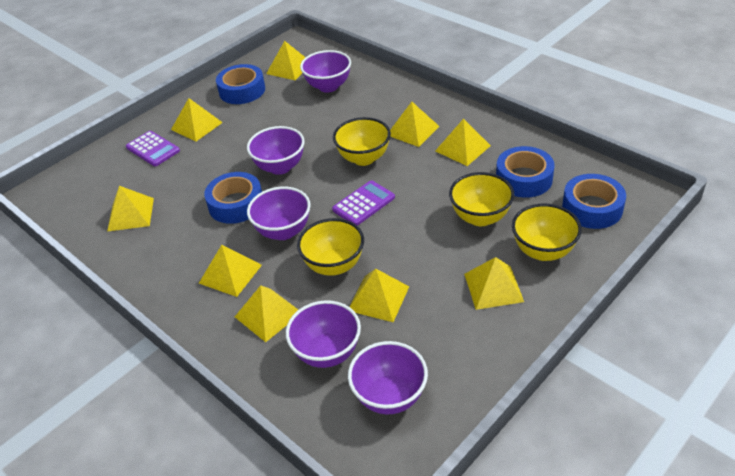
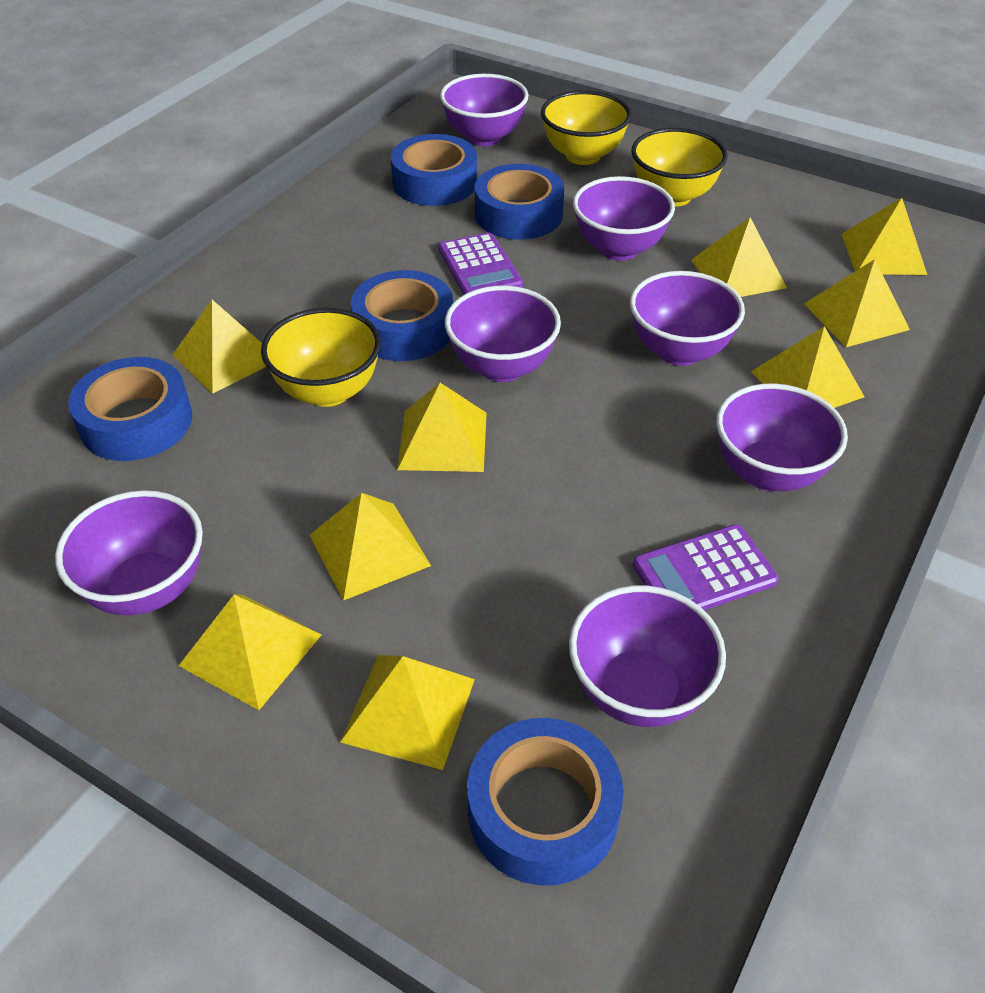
blue tape: 4 -> 5
purple bowl: 5 -> 7
yellow bowl: 4 -> 3

